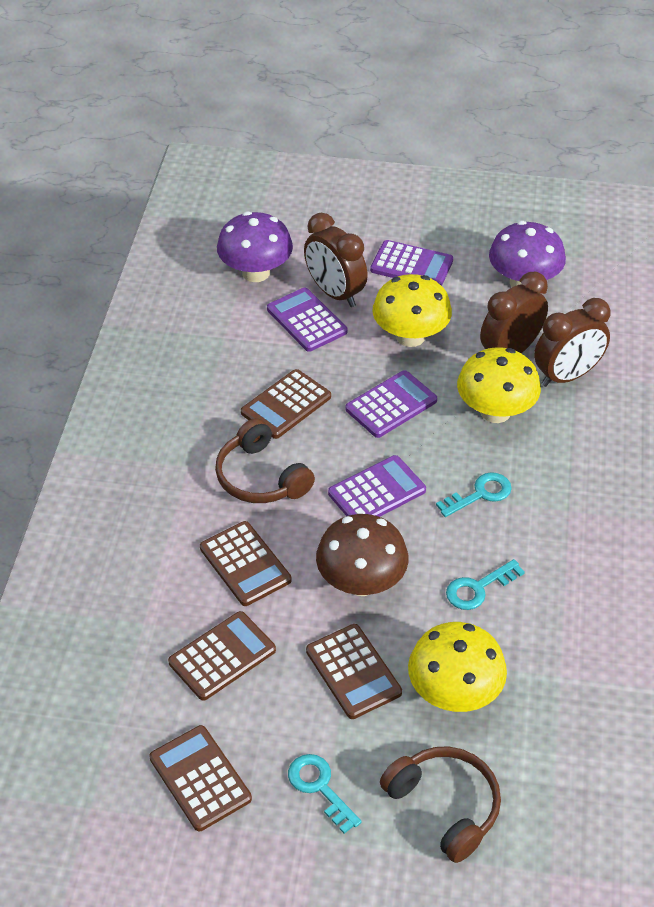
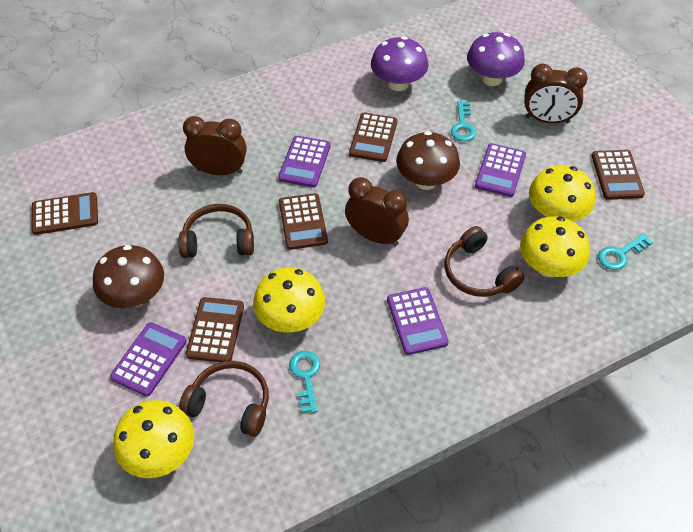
brown headphones: 2 -> 3
brown mushroom: 1 -> 2
yellow mushroom: 3 -> 4

